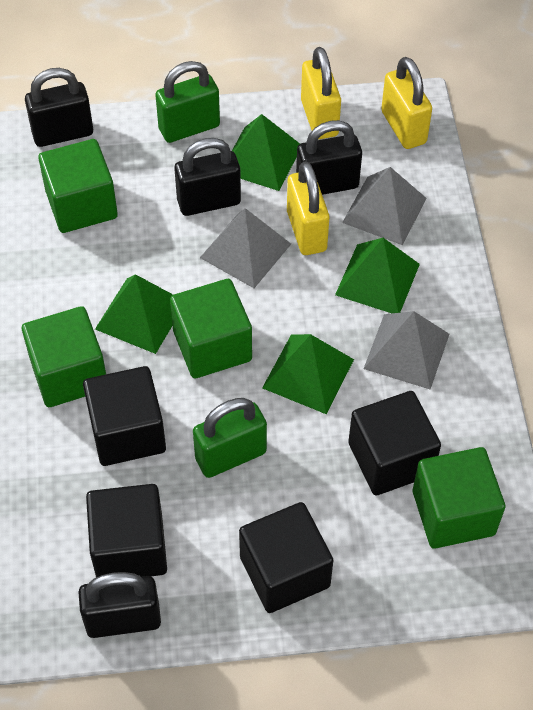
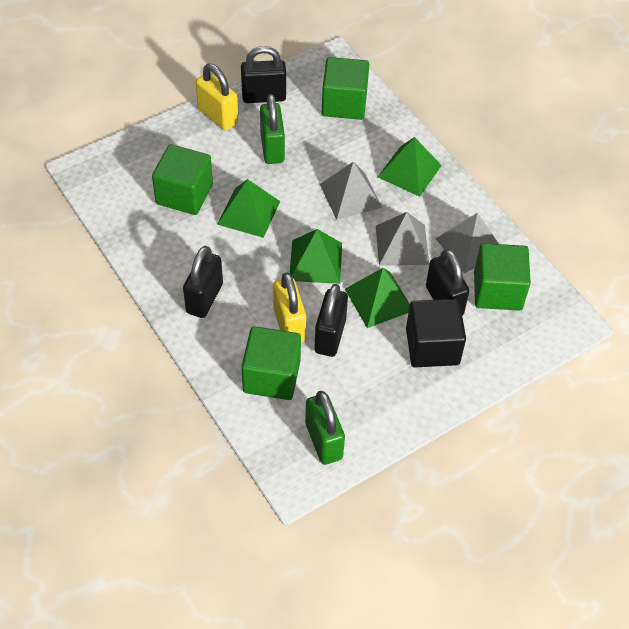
black cube: 4 -> 1
yellow padlock: 3 -> 2

